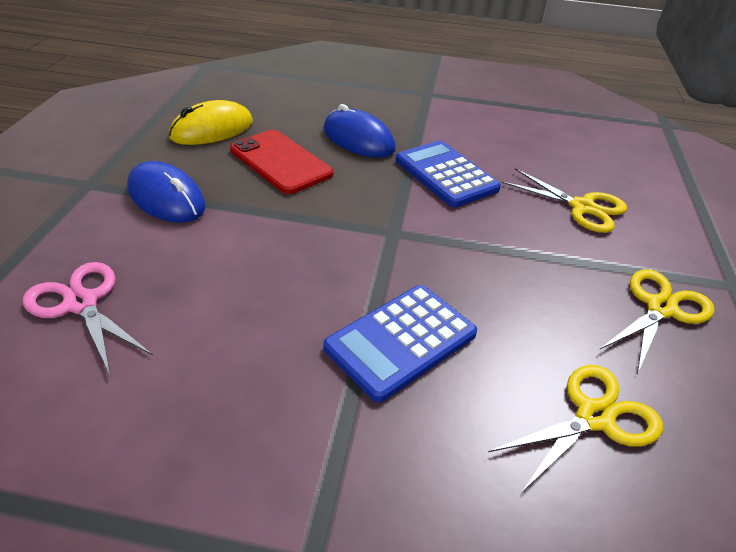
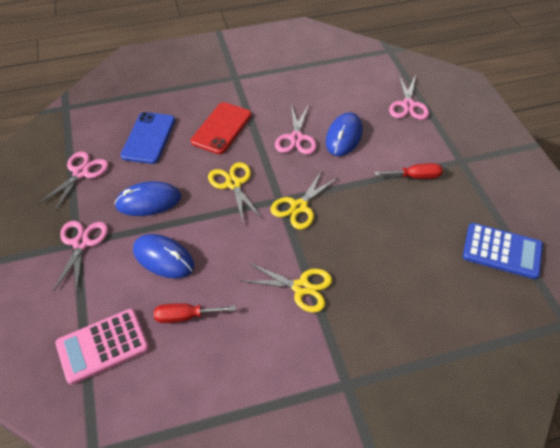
blue calculator: 2 -> 1
blue mouse: 2 -> 3
blue phone: 0 -> 1
pink calculator: 0 -> 1
pink scissors: 1 -> 4
red screwdriver: 0 -> 2
yellow mouse: 1 -> 0

